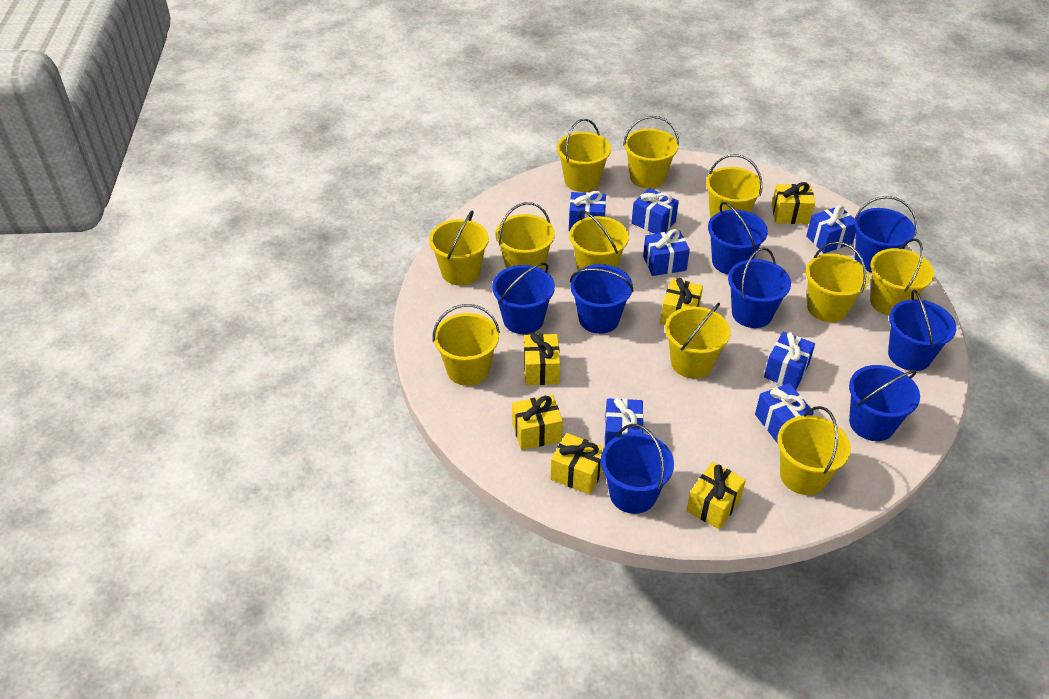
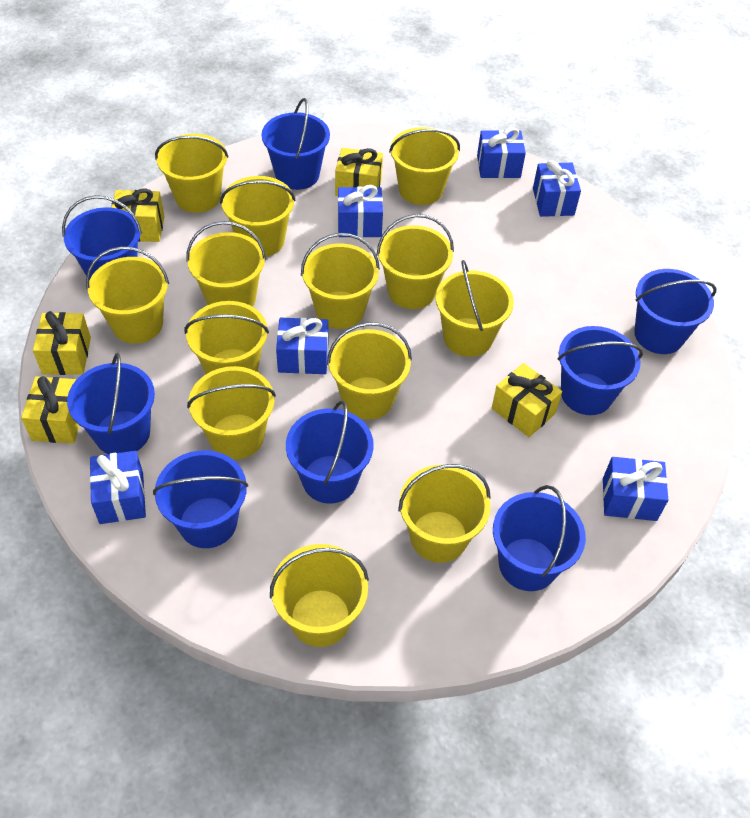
blue gift: 7 -> 6
yellow bucket: 11 -> 13
yellow gift: 6 -> 5

